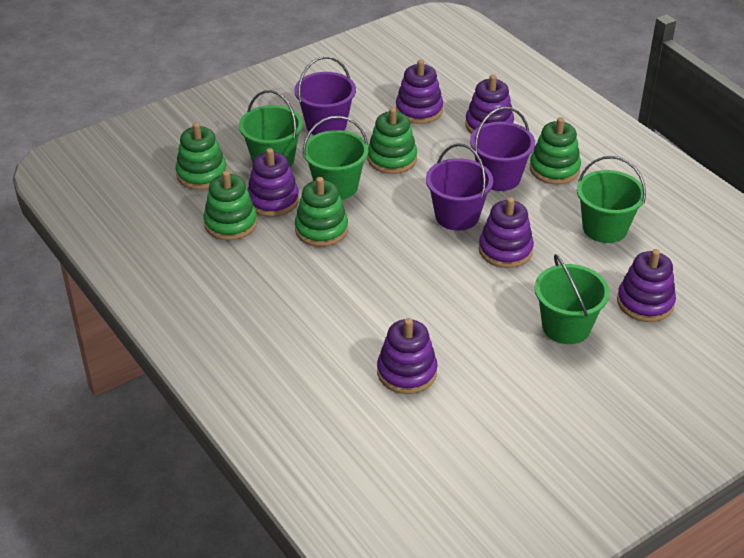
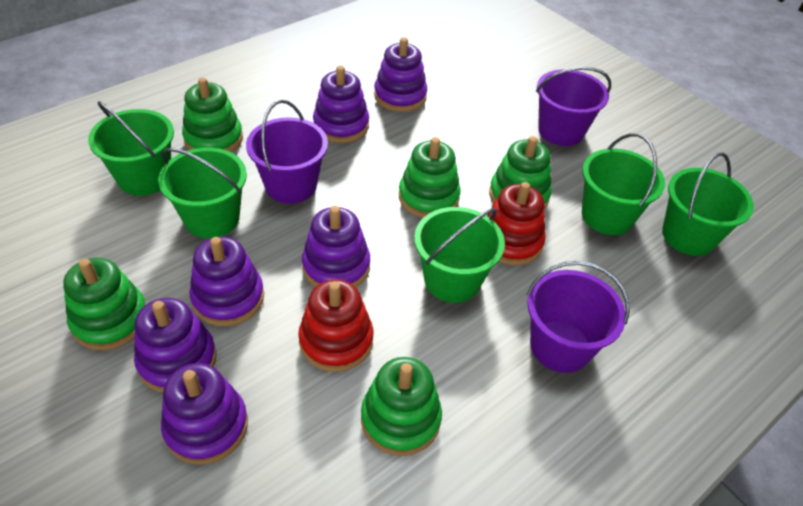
green bucket: 4 -> 5
red stacking toy: 0 -> 2

